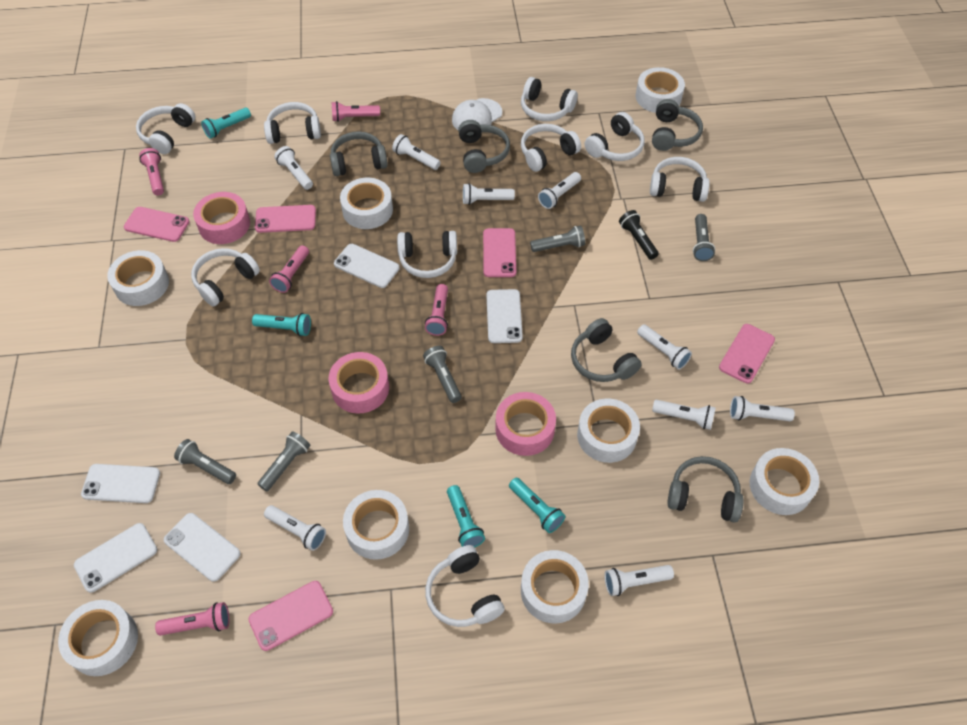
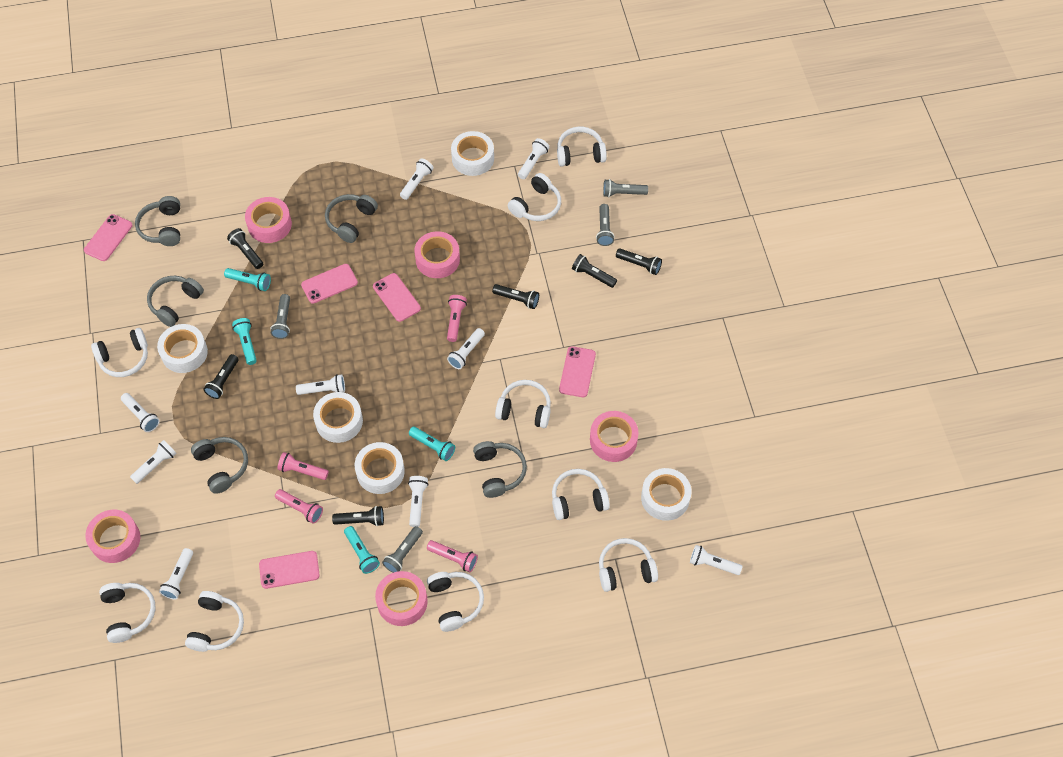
black flashlight: 1 -> 6
grey flashlight: 5 -> 4
pink flashlight: 5 -> 4
pink tape: 3 -> 5
white cap: 1 -> 0
white phone: 5 -> 0
white tape: 8 -> 5

